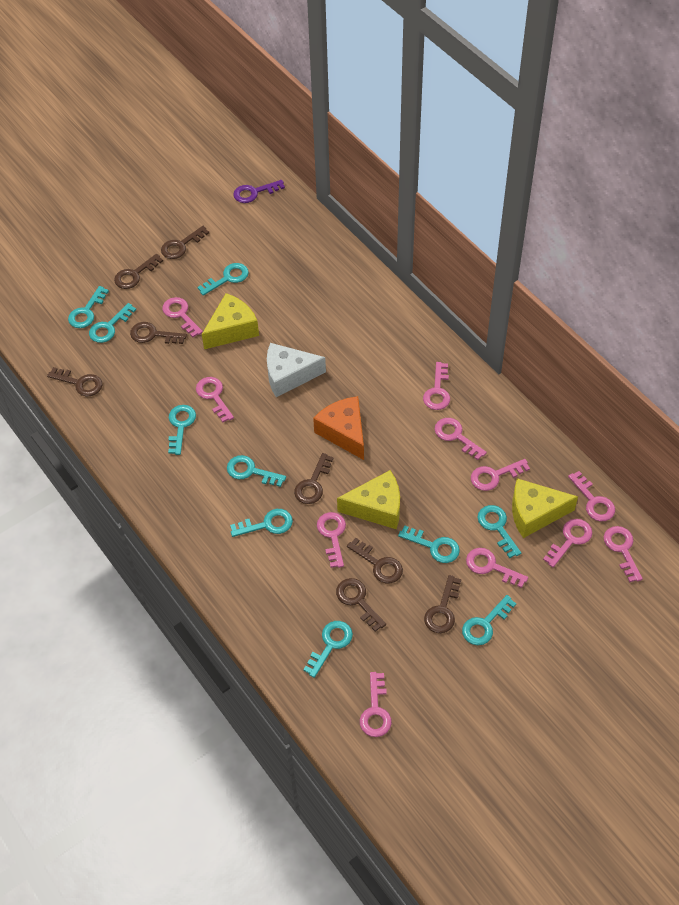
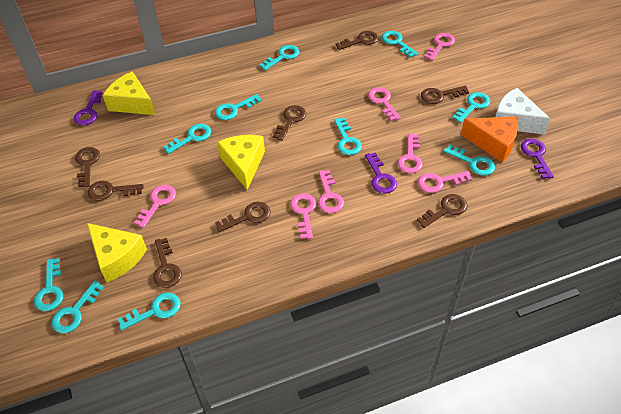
pink key: 11 -> 7
purple key: 1 -> 3

